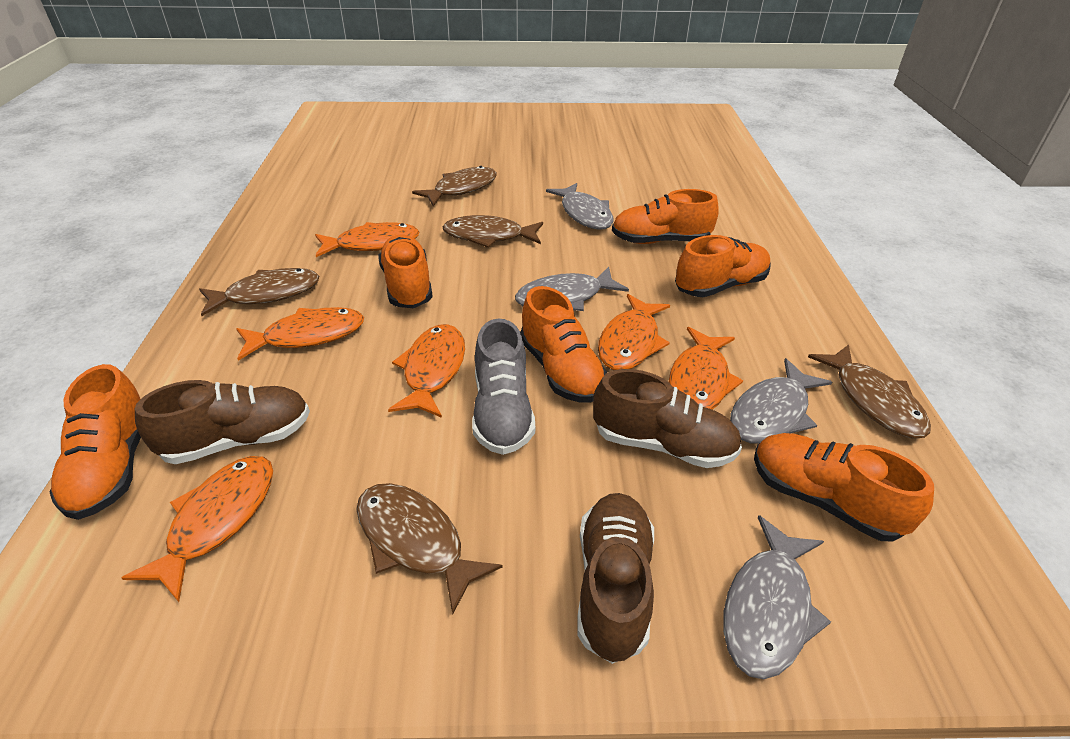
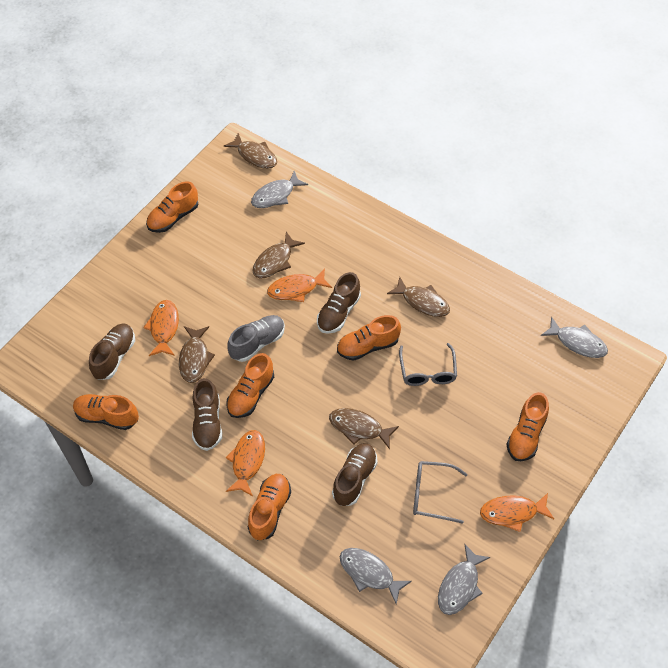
brown shoe: 3 -> 4
grey glasses: 0 -> 2
orange fish: 6 -> 4

